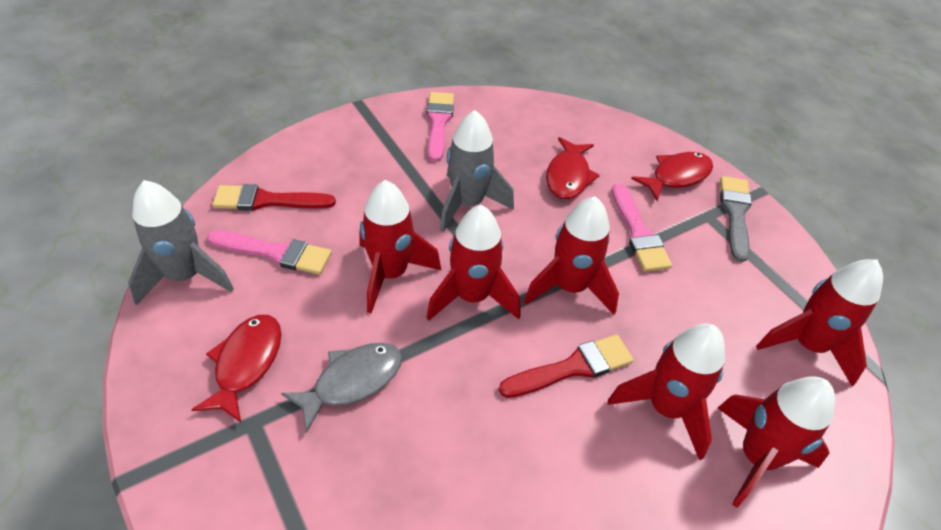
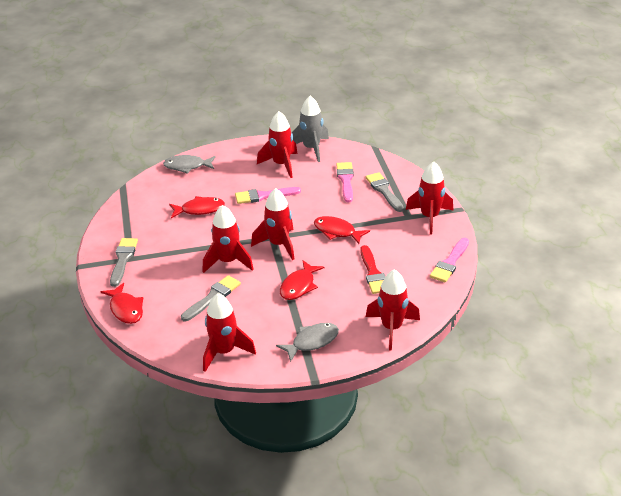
grey brush: 1 -> 3
grey fish: 1 -> 2
grey rocket: 2 -> 1
red brush: 2 -> 1
red fish: 3 -> 4

